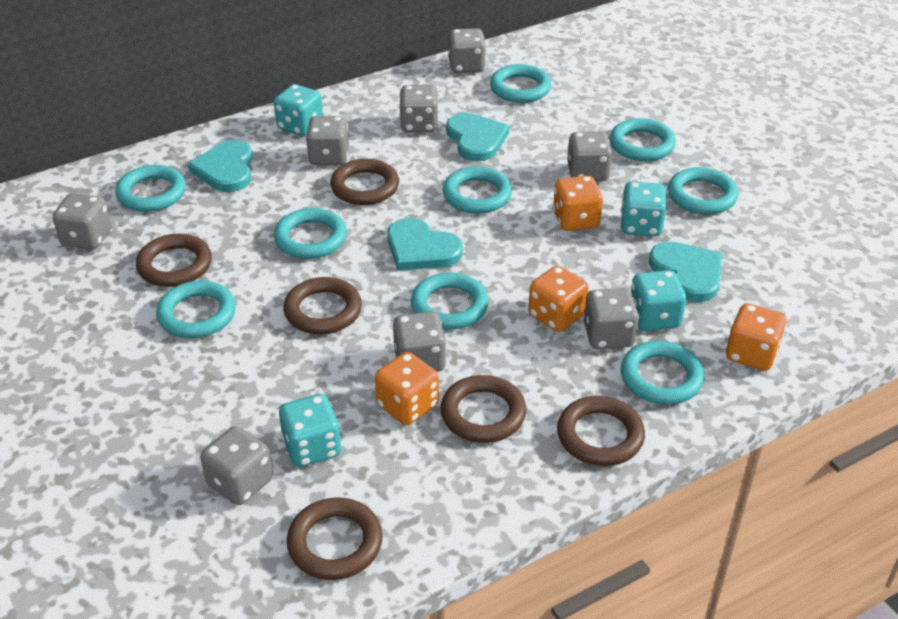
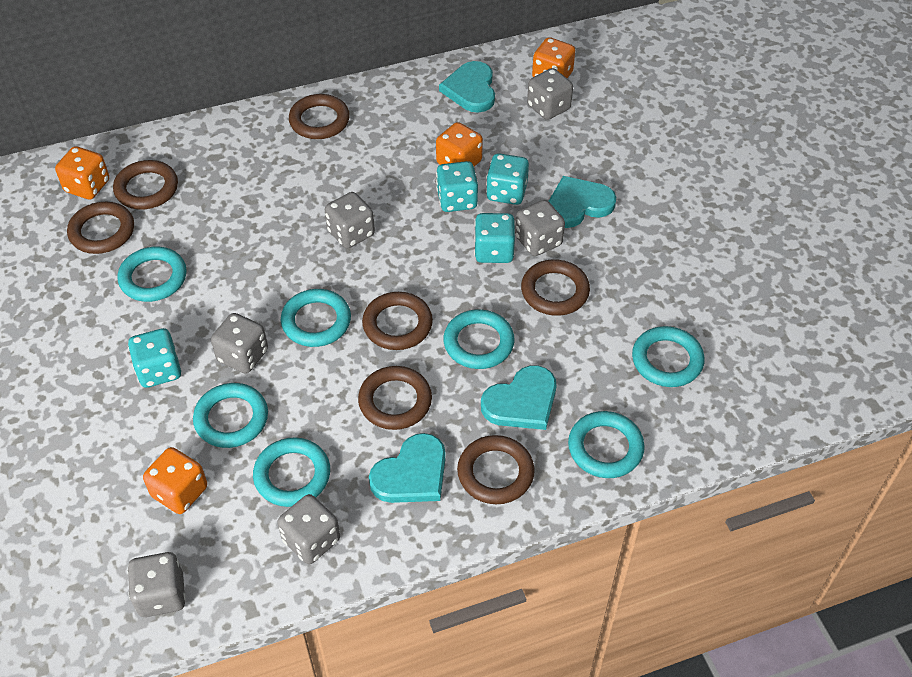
brown ring: 6 -> 7
grey dice: 8 -> 6
turquoise ring: 9 -> 7

